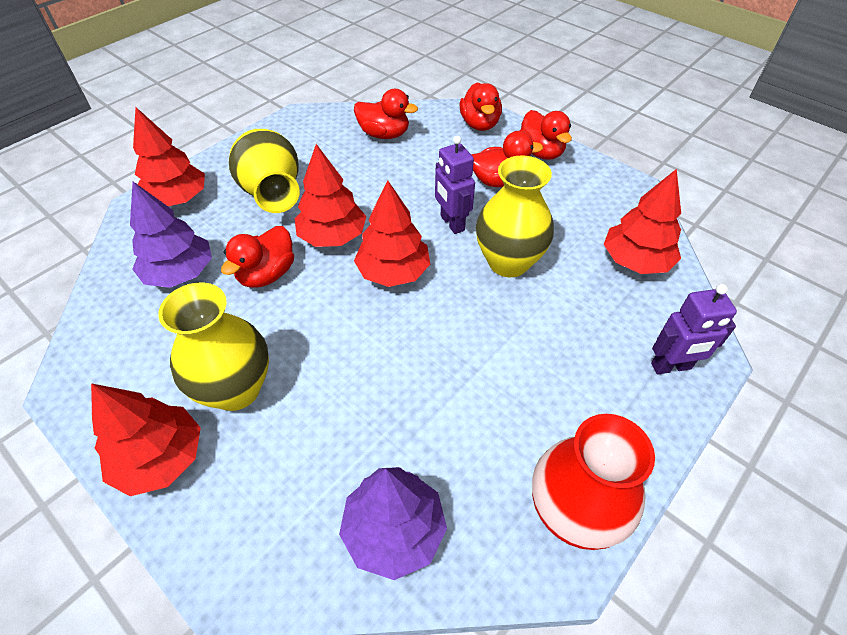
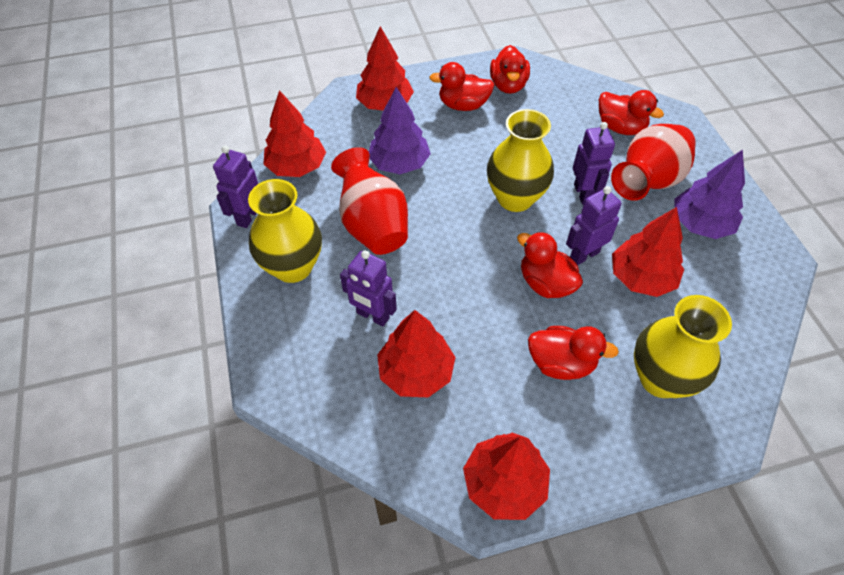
purple robot: 2 -> 4
red vase: 1 -> 2

